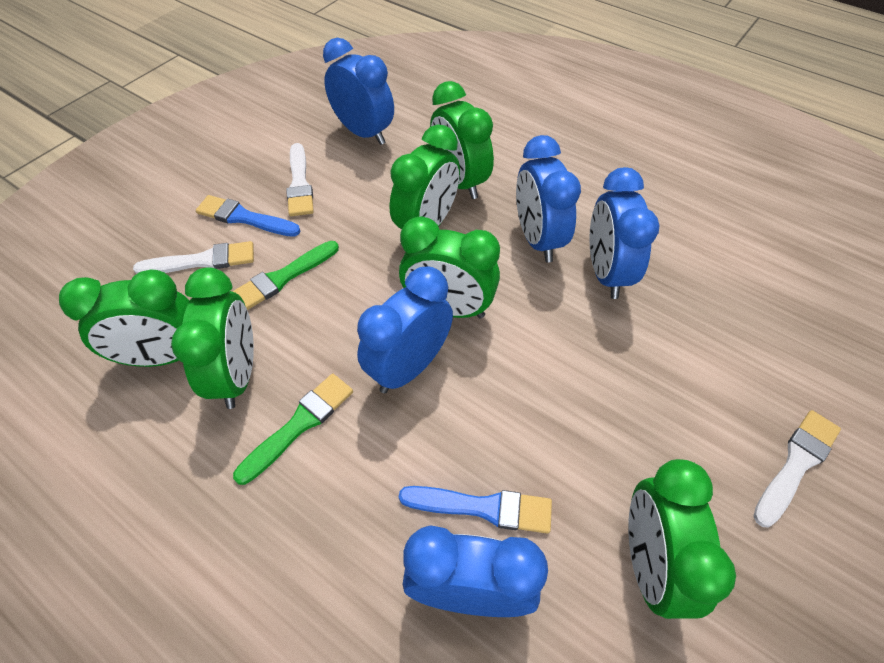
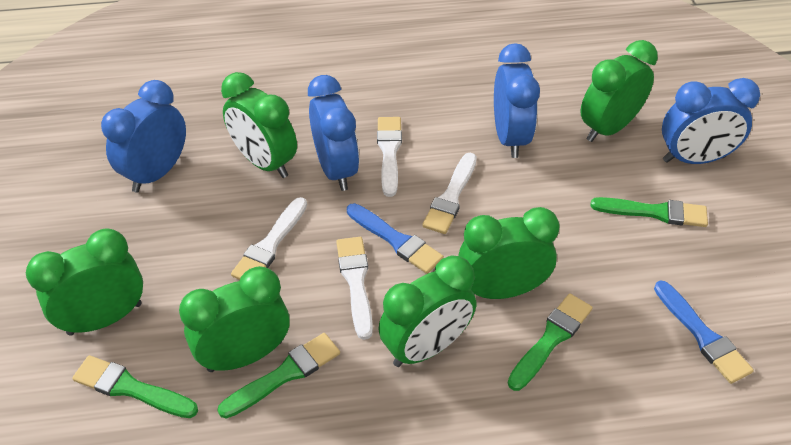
blue clock: 5 -> 4
green brush: 2 -> 4
white brush: 3 -> 4

